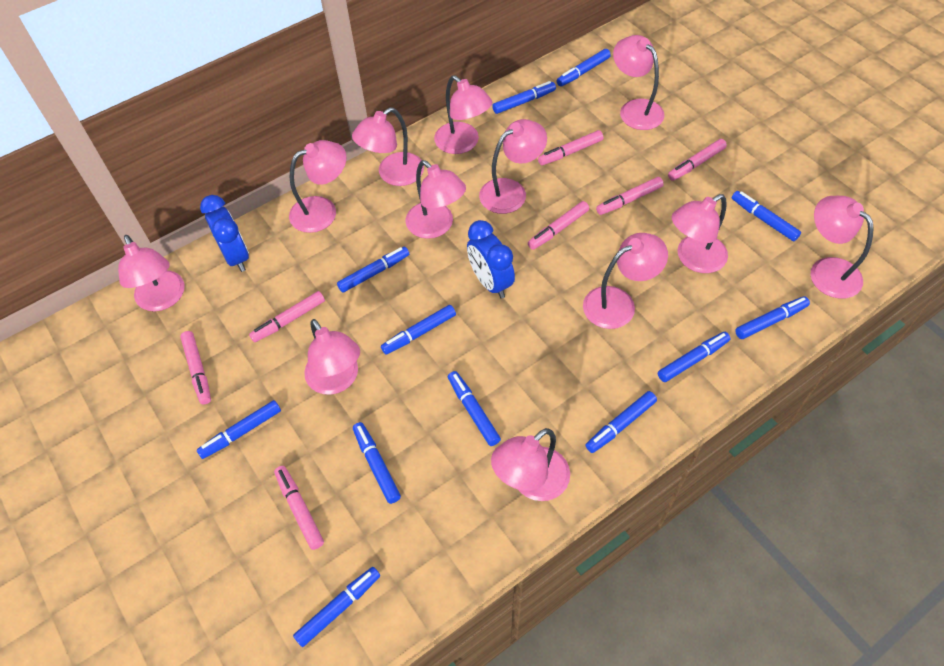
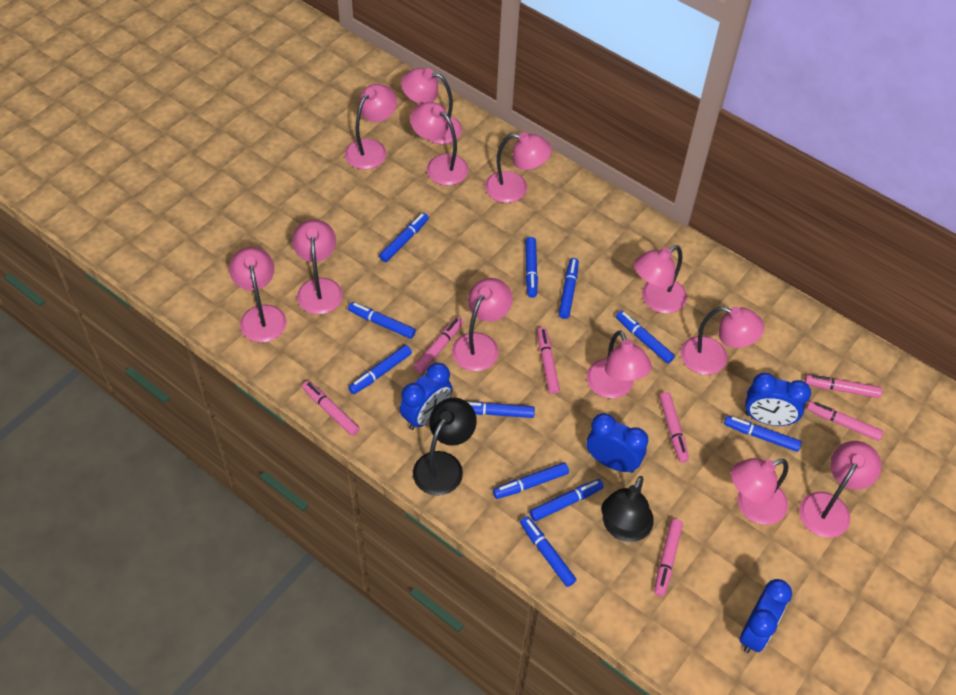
black lamp: 0 -> 2
blue clock: 2 -> 4
blue marker: 12 -> 11

